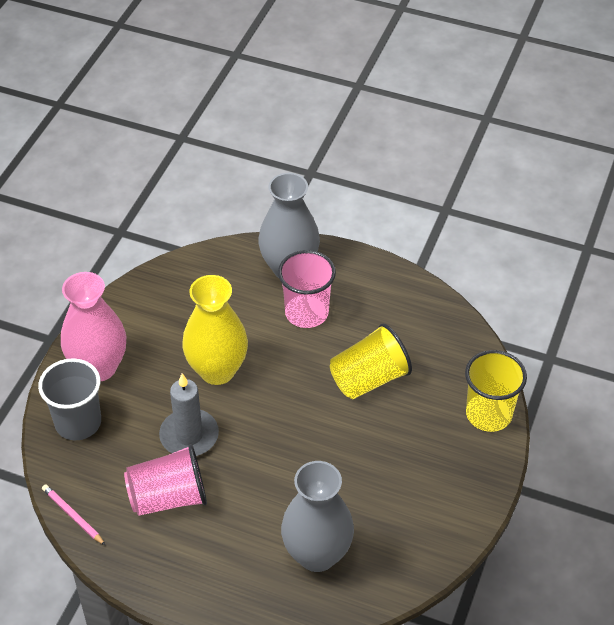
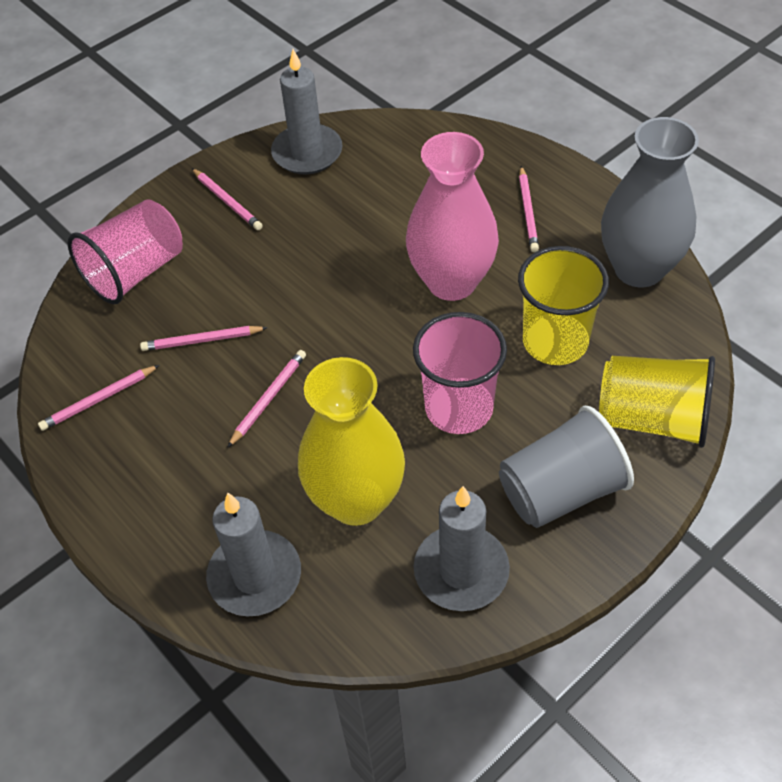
grey candle: 1 -> 3
grey vase: 2 -> 1
pink pencil: 1 -> 5

